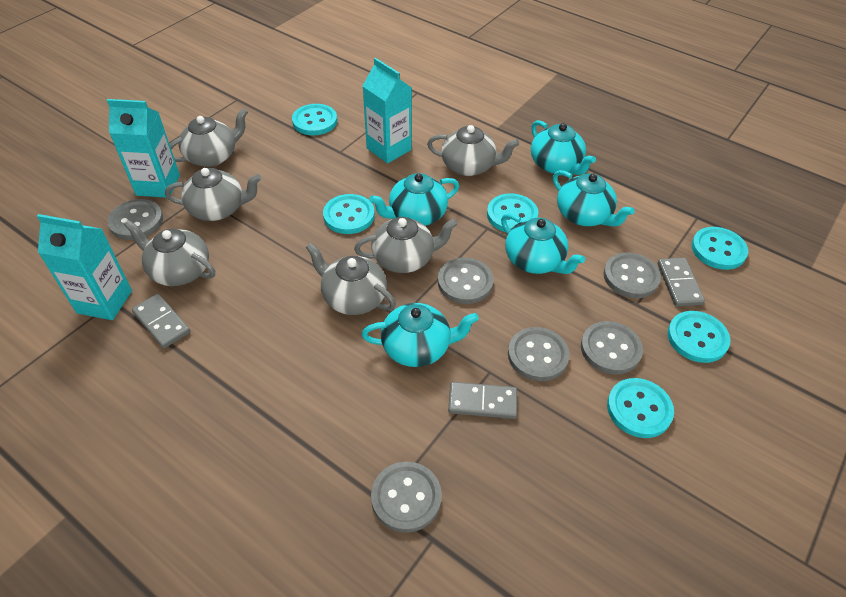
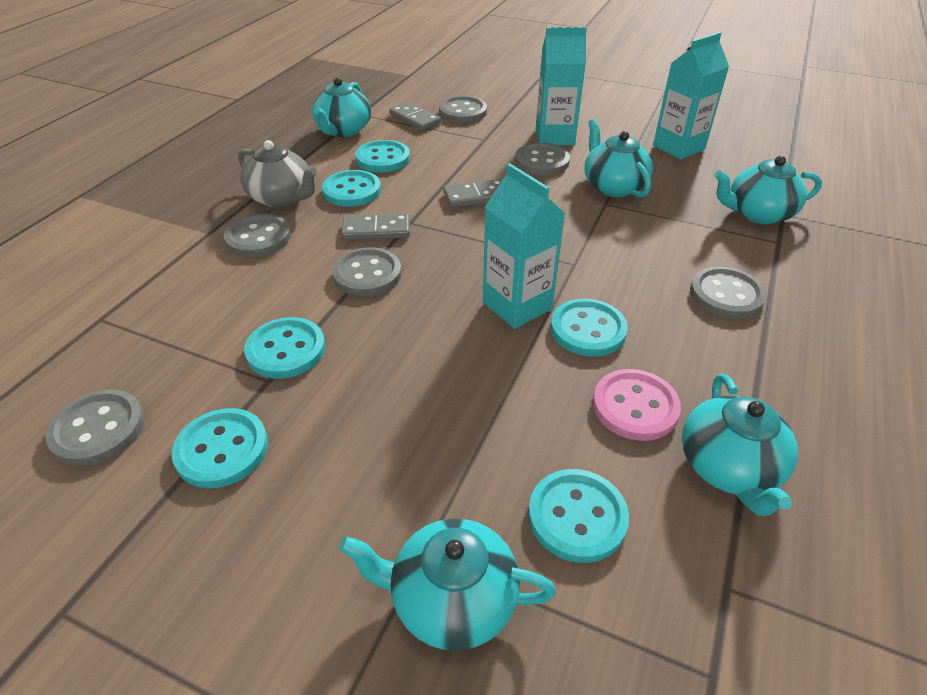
grey teapot: 6 -> 1
pink button: 0 -> 1

